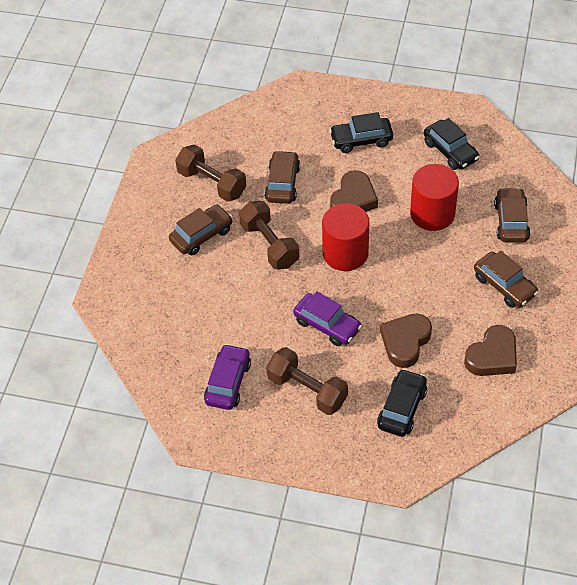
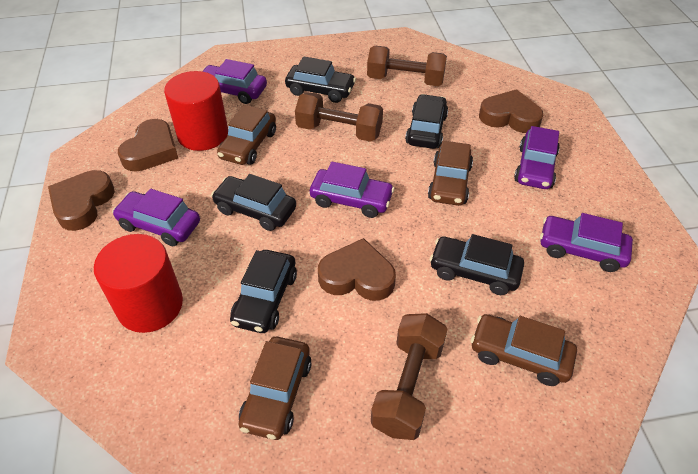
black car: 3 -> 5
brown heart: 3 -> 4
purple car: 2 -> 5

